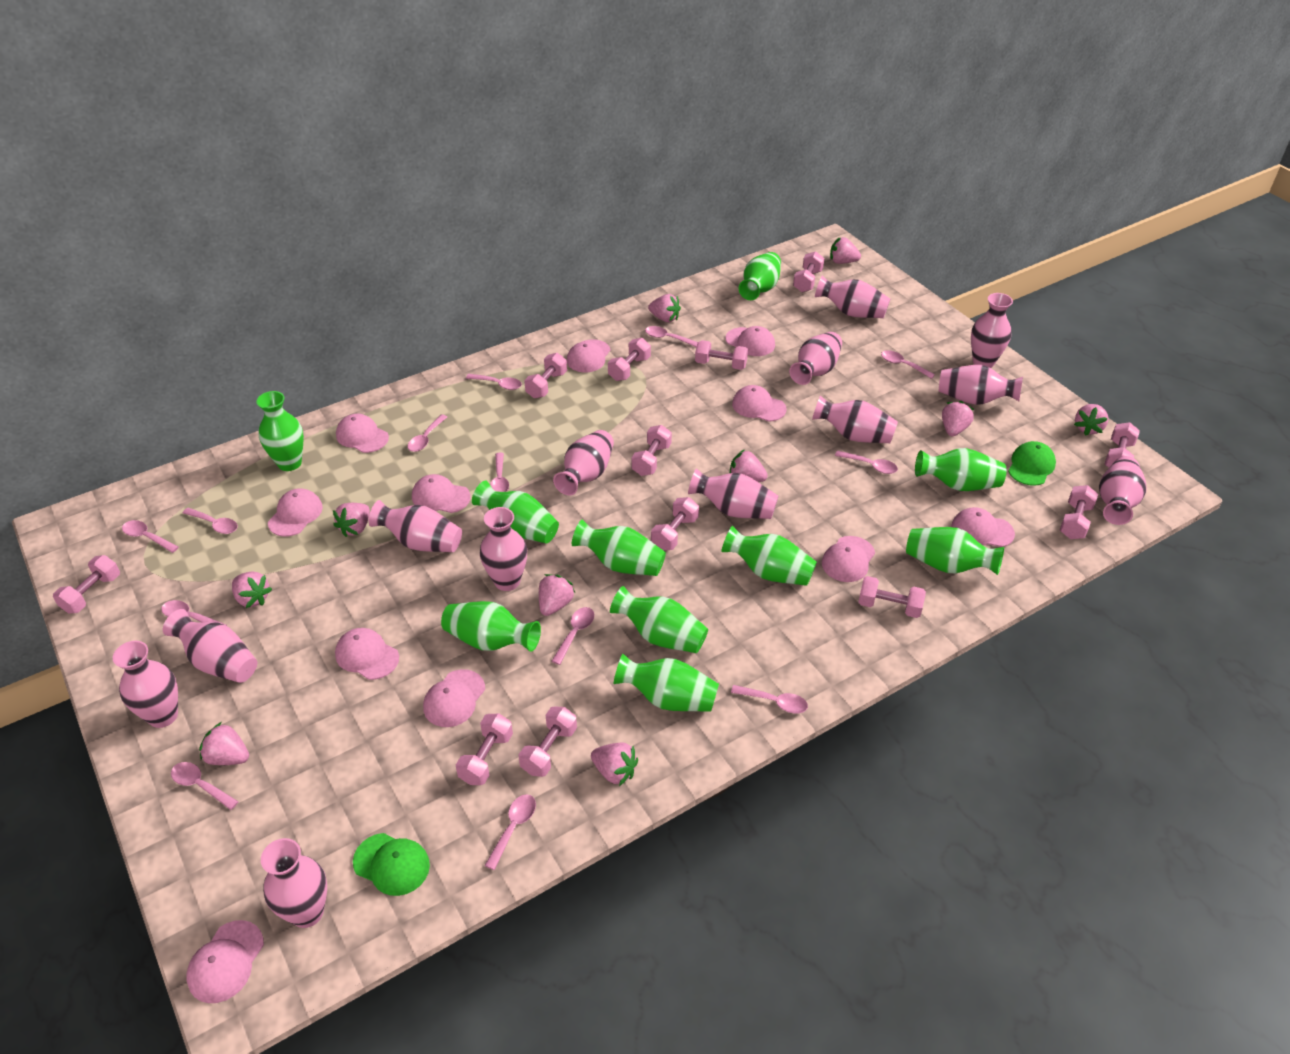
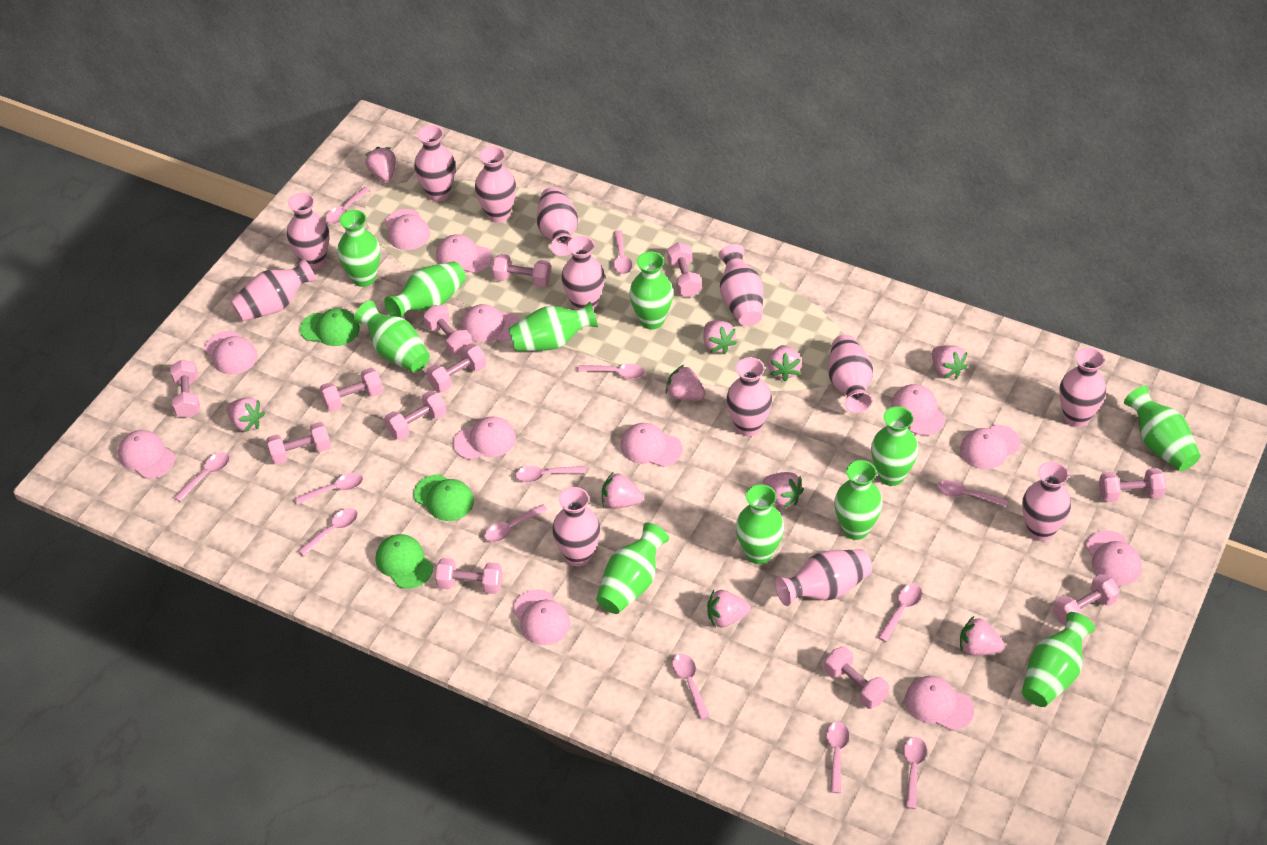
green cap: 2 -> 3
green vase: 10 -> 11
pink cap: 11 -> 12

